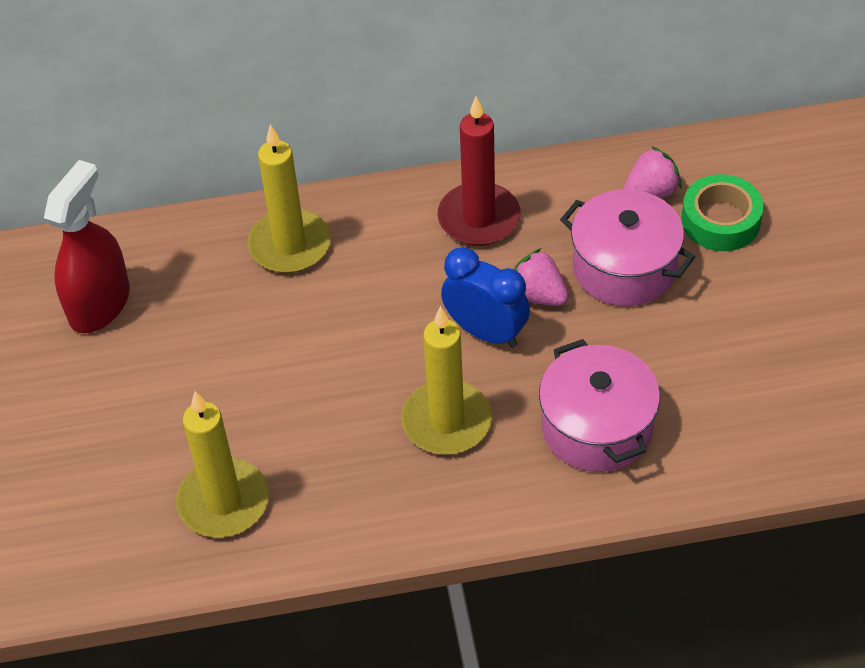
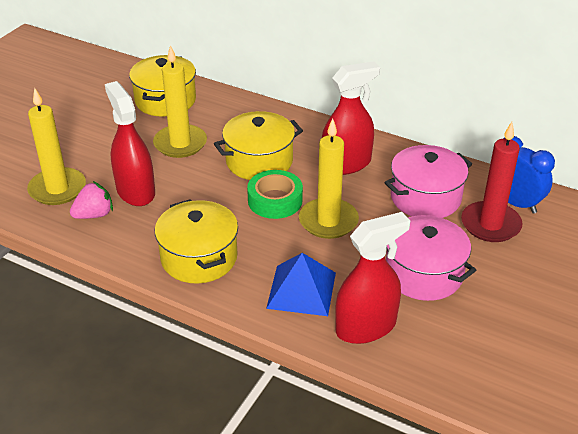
blue pyramid: 0 -> 1
pink strawberry: 2 -> 1
red spray bottle: 1 -> 3
yellow pot: 0 -> 3

